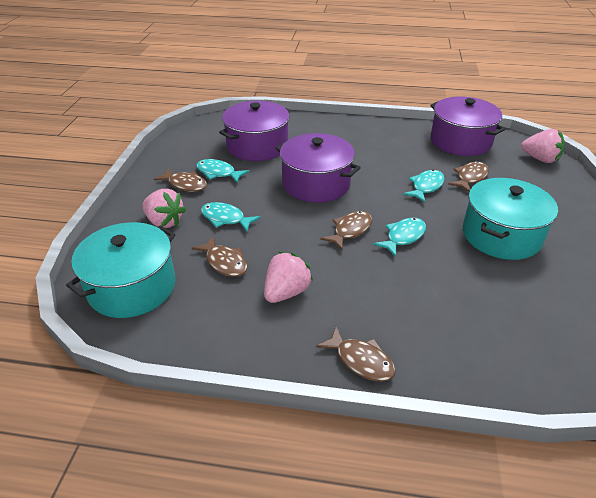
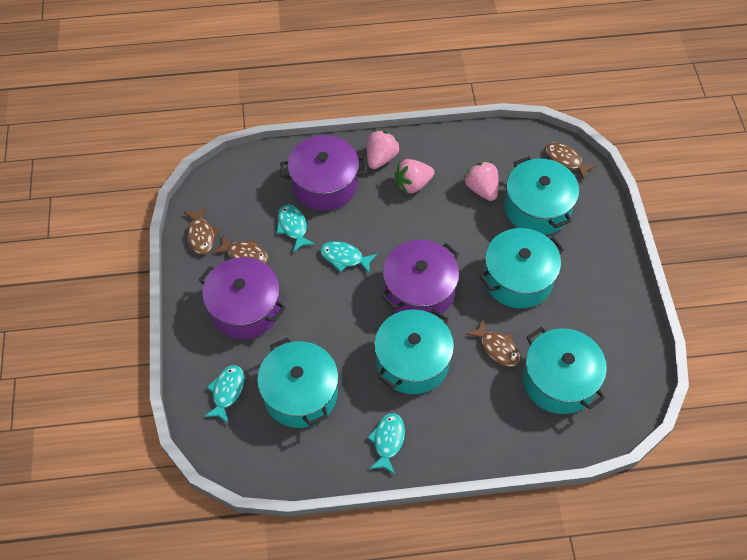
brown fish: 5 -> 4
turquoise pot: 2 -> 5

